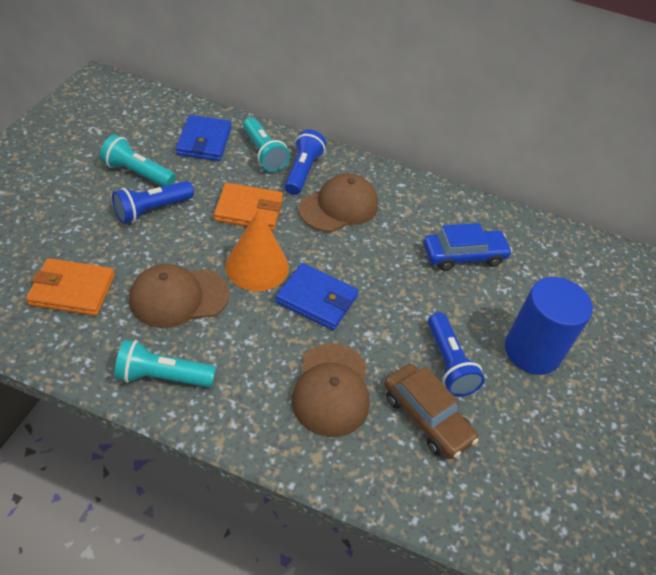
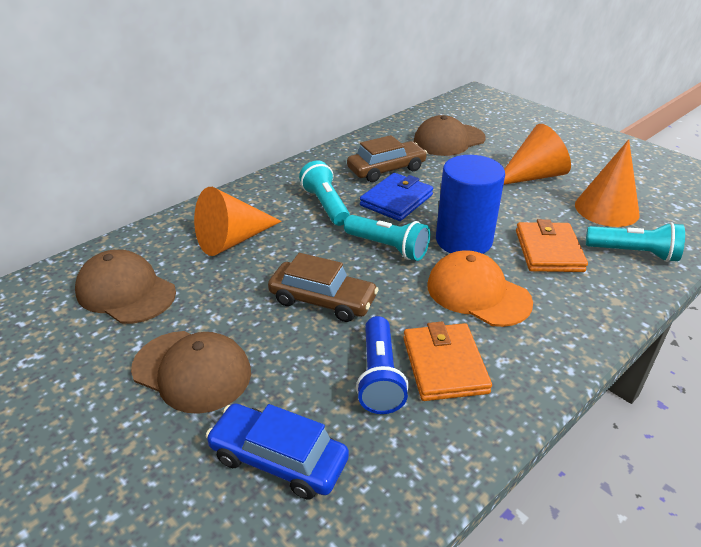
blue flashlight: 3 -> 1
blue wallet: 2 -> 1
brown car: 1 -> 2
orange cap: 0 -> 1
orange cone: 1 -> 3

